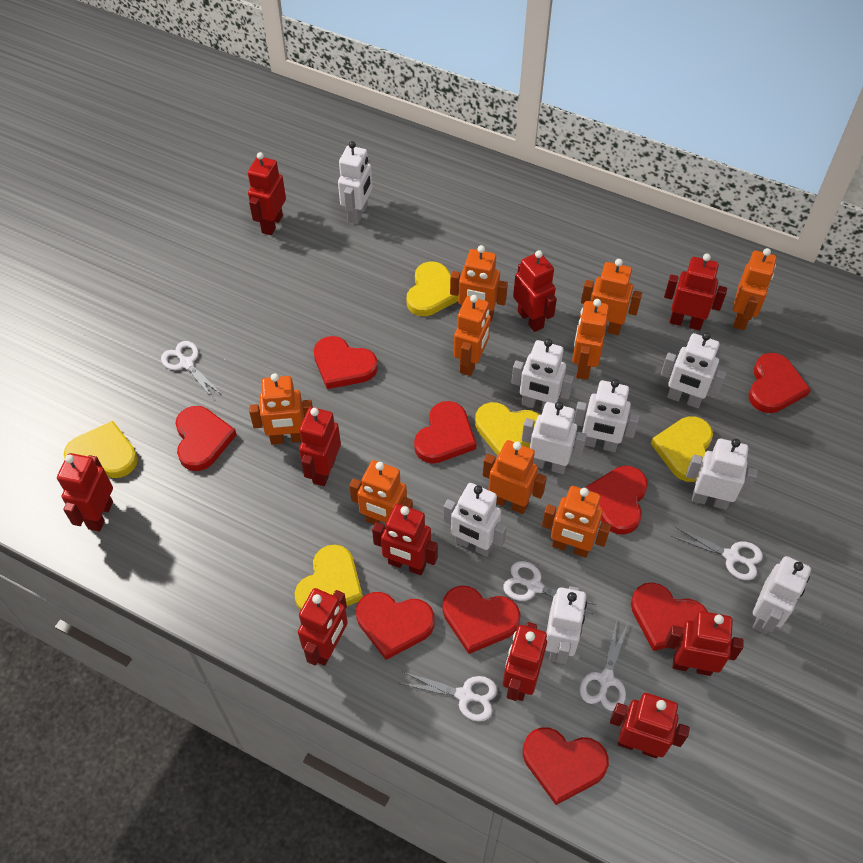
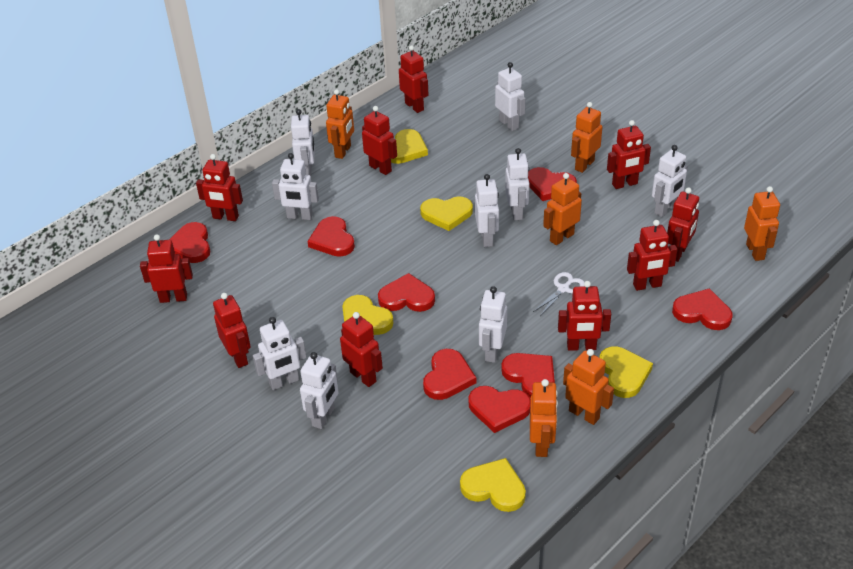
orange robot: 9 -> 6
red heart: 9 -> 8
white scissors: 5 -> 1

